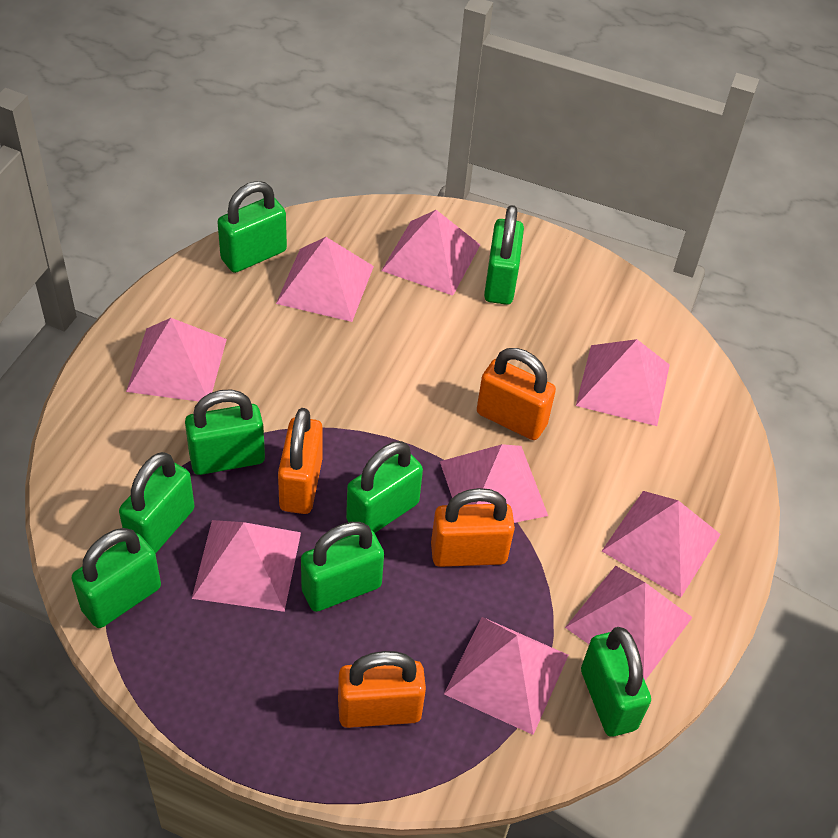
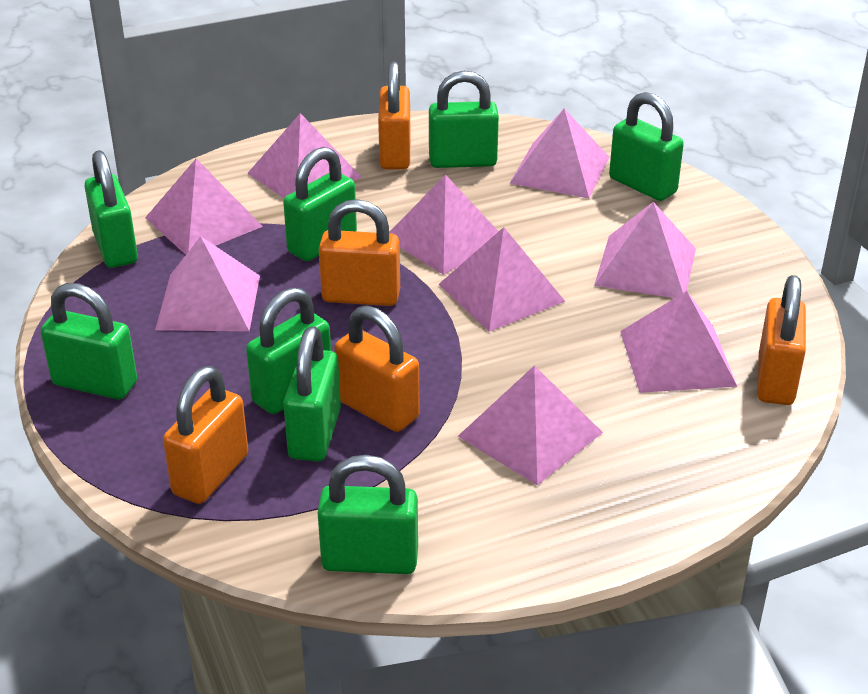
orange padlock: 4 -> 5

